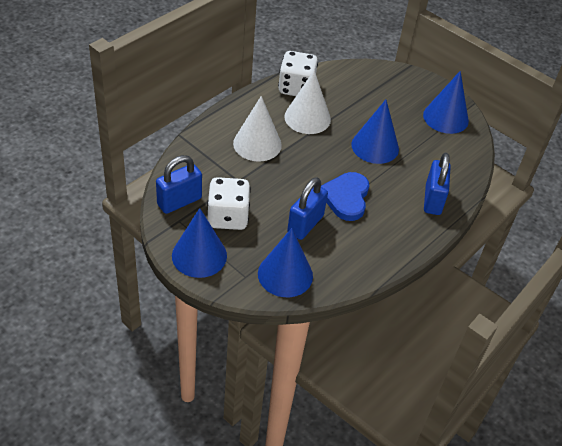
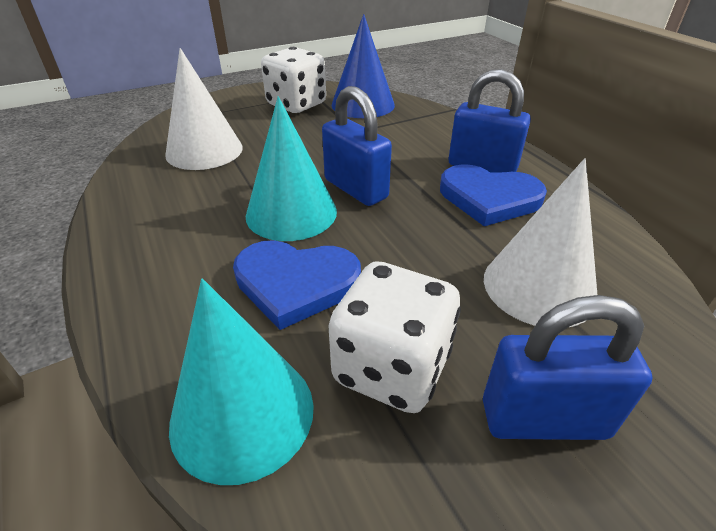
blue cone: 4 -> 1
blue heart: 1 -> 2
turquoise cone: 0 -> 2

